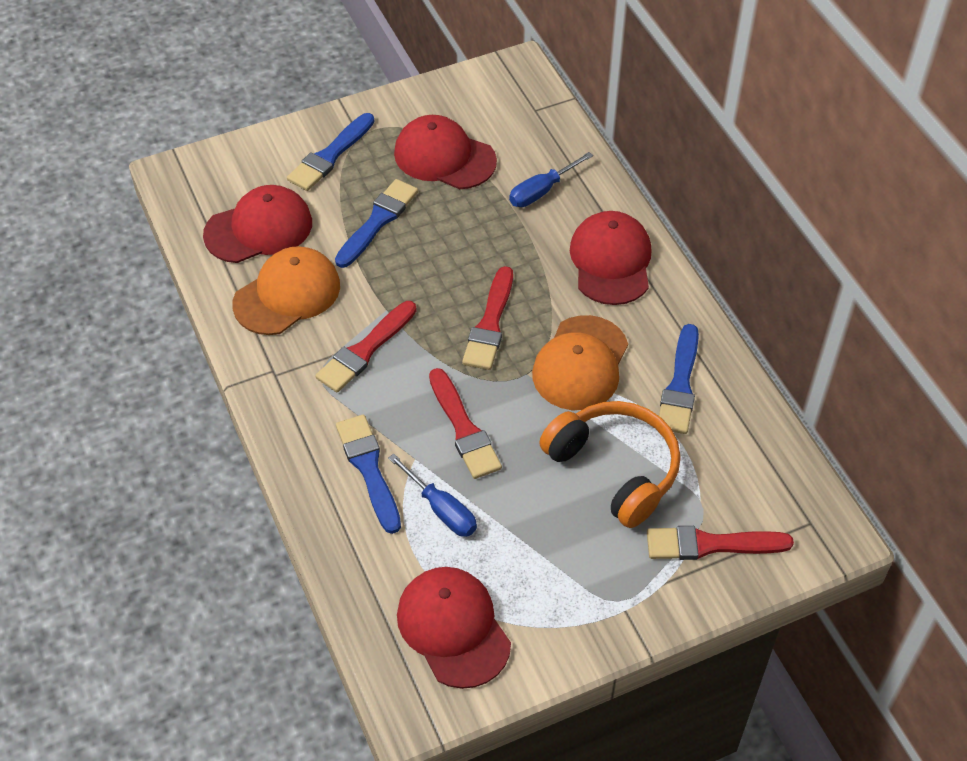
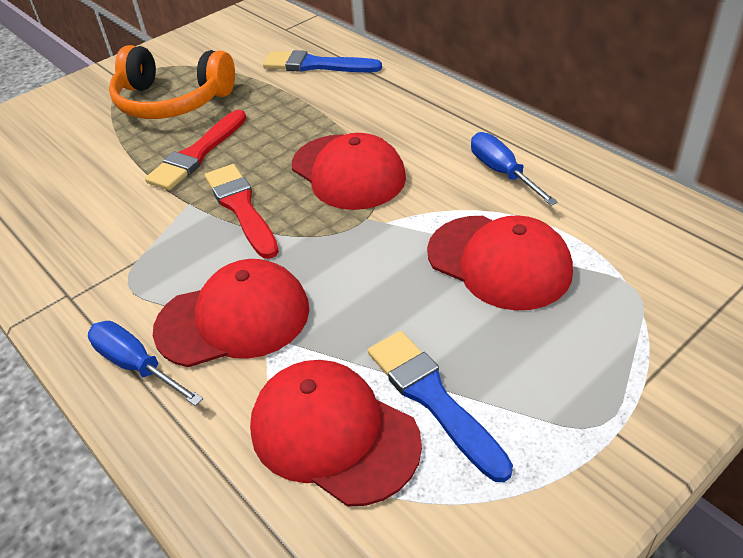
blue brush: 4 -> 2
orange cap: 2 -> 0
red brush: 4 -> 2

